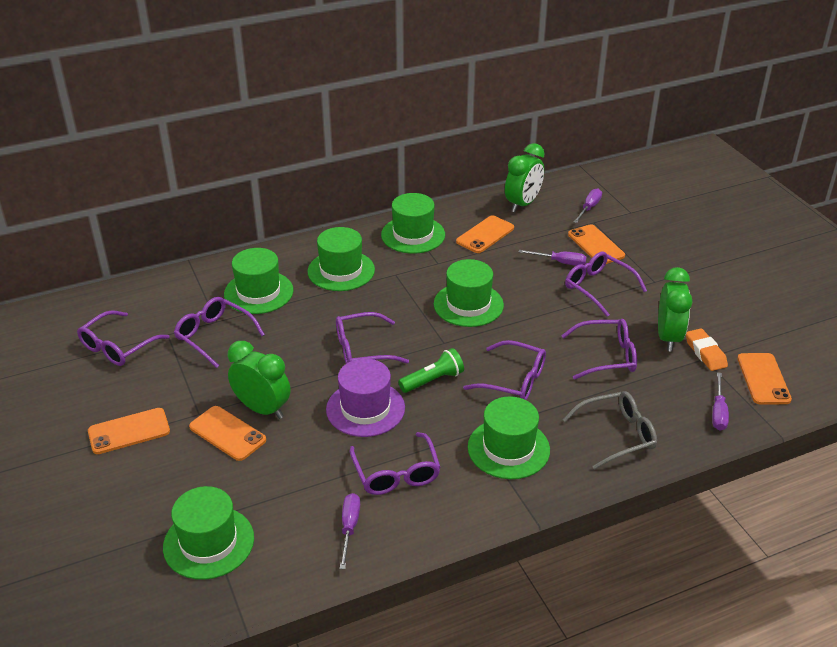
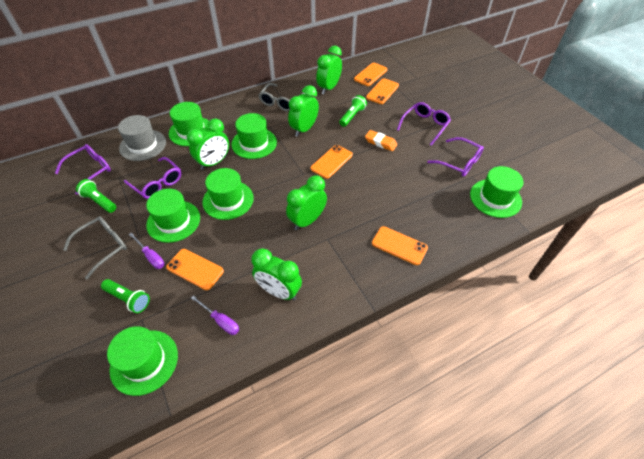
green clock: 3 -> 5
green flashlight: 1 -> 3
grey glasses: 1 -> 2
grey hat: 0 -> 1
purple glasses: 7 -> 4
purple hat: 1 -> 0
purple screwdriver: 4 -> 2

